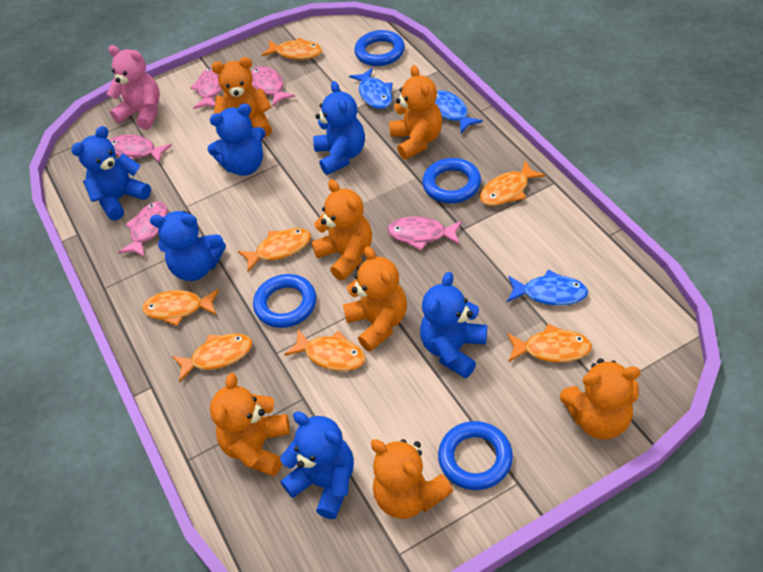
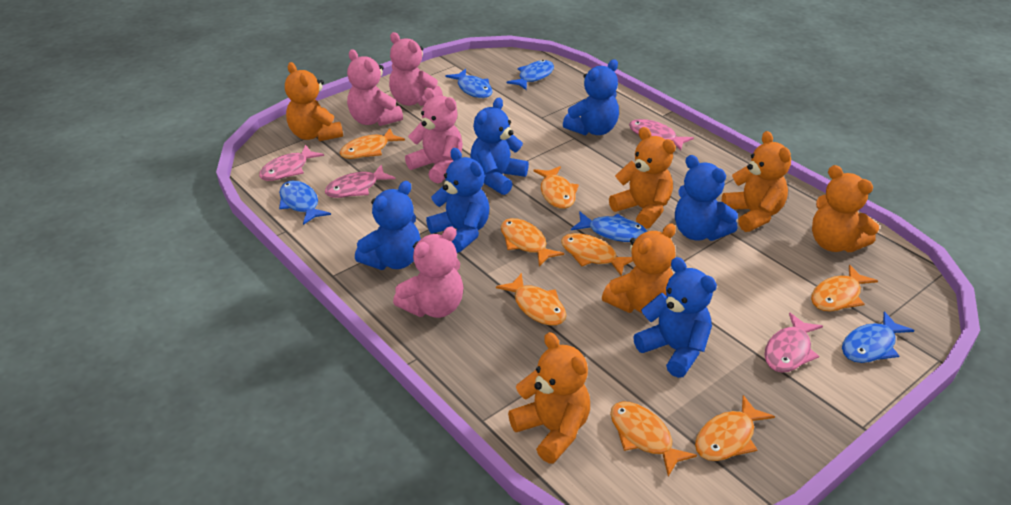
blue fish: 3 -> 5
blue ring: 4 -> 0
orange fish: 7 -> 8
orange teddy bear: 7 -> 6
pink fish: 5 -> 4
pink teddy bear: 1 -> 4

